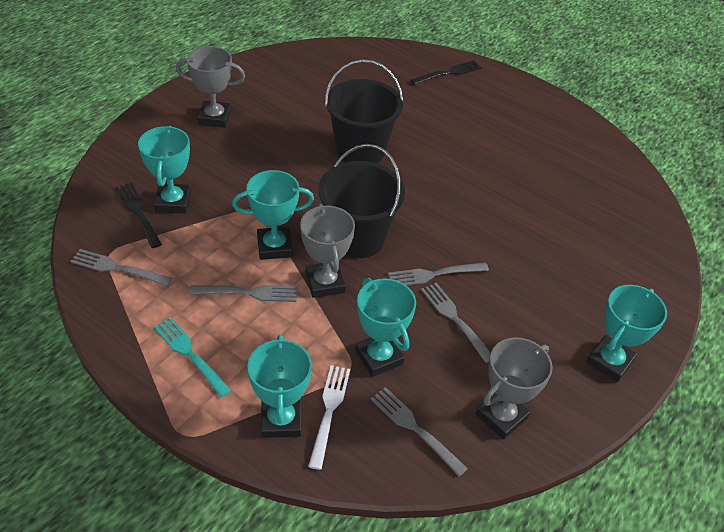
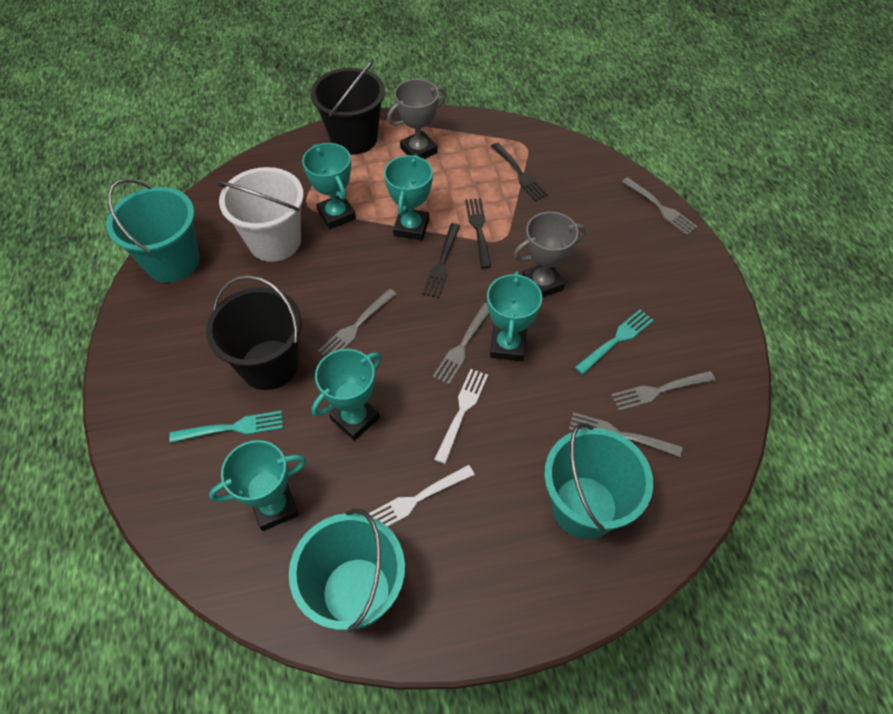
black fork: 2 -> 3
grey trophy: 3 -> 2
turquoise bucket: 0 -> 3
turquoise fork: 1 -> 2
white bucket: 0 -> 1
white fork: 1 -> 2

